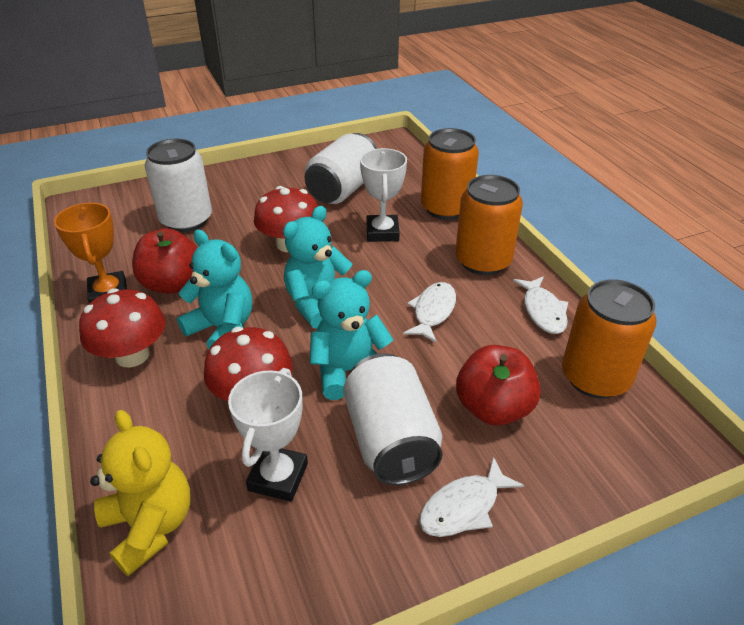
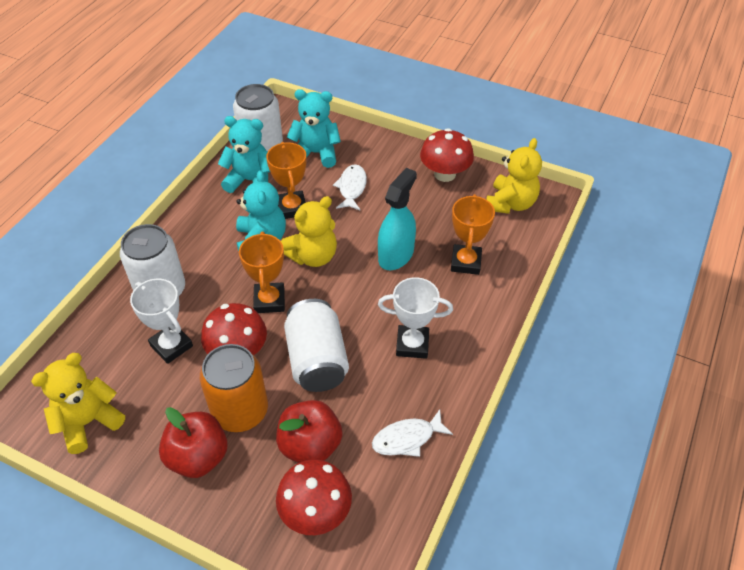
orange can: 3 -> 1
orange trophy: 1 -> 3
turquoise spray bottle: 0 -> 1
white fish: 3 -> 2
yellow teddy bear: 1 -> 3

